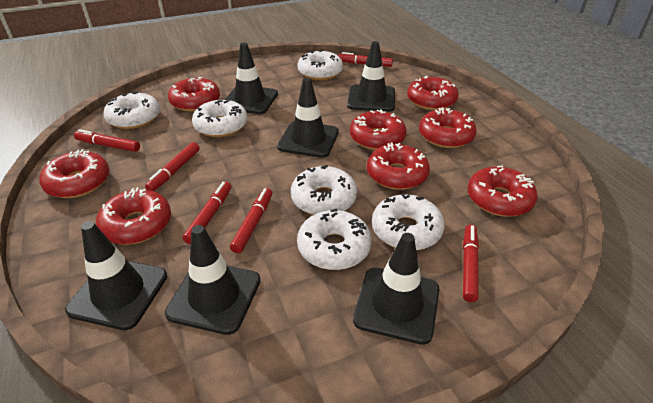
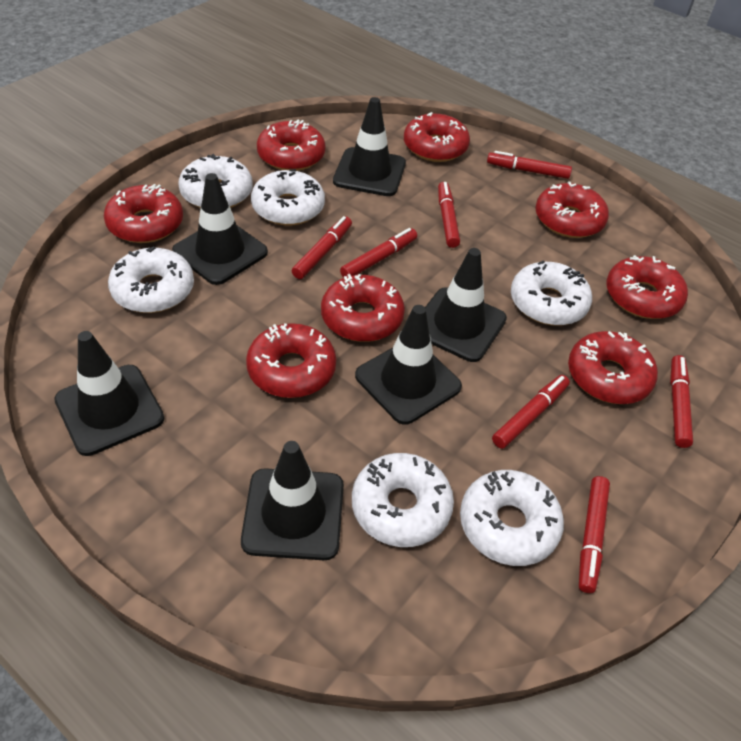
red marker: 6 -> 7

